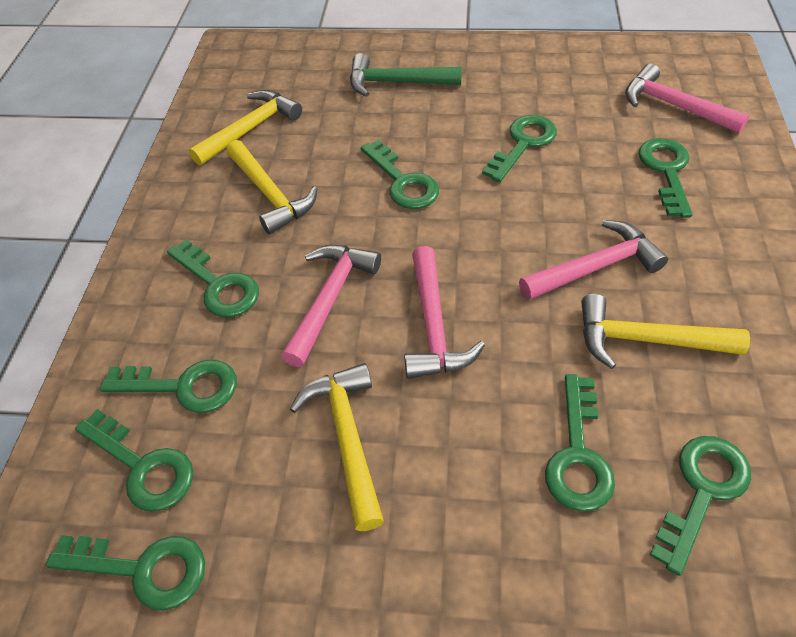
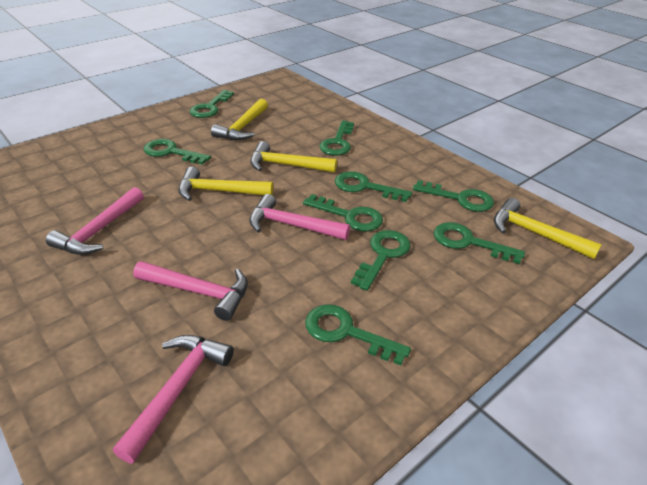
green hammer: 1 -> 0

